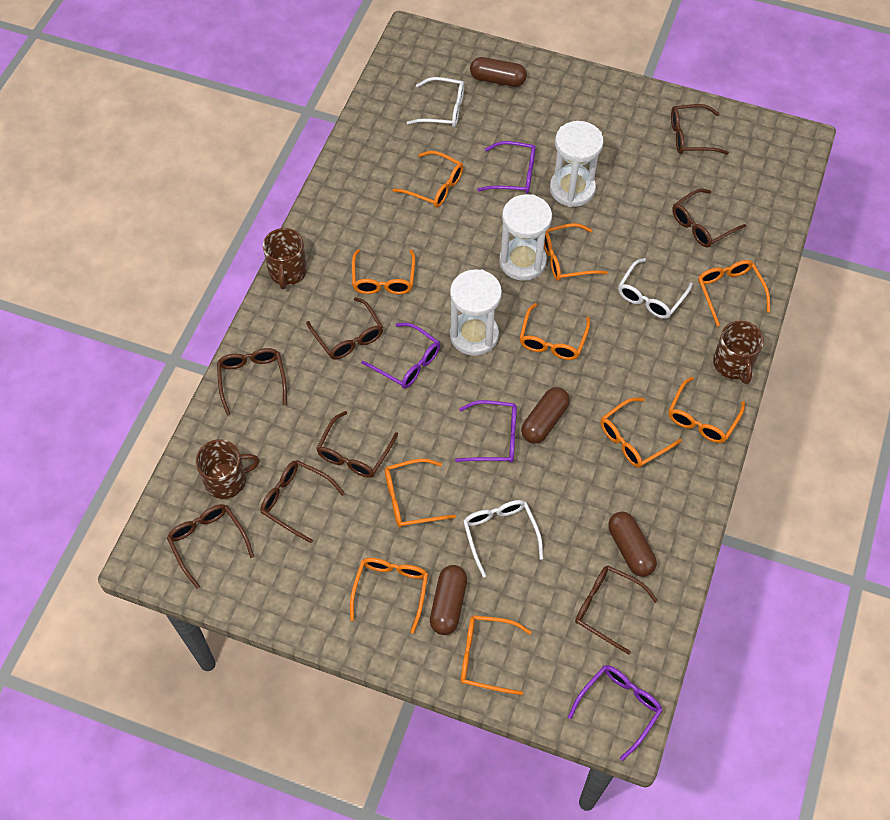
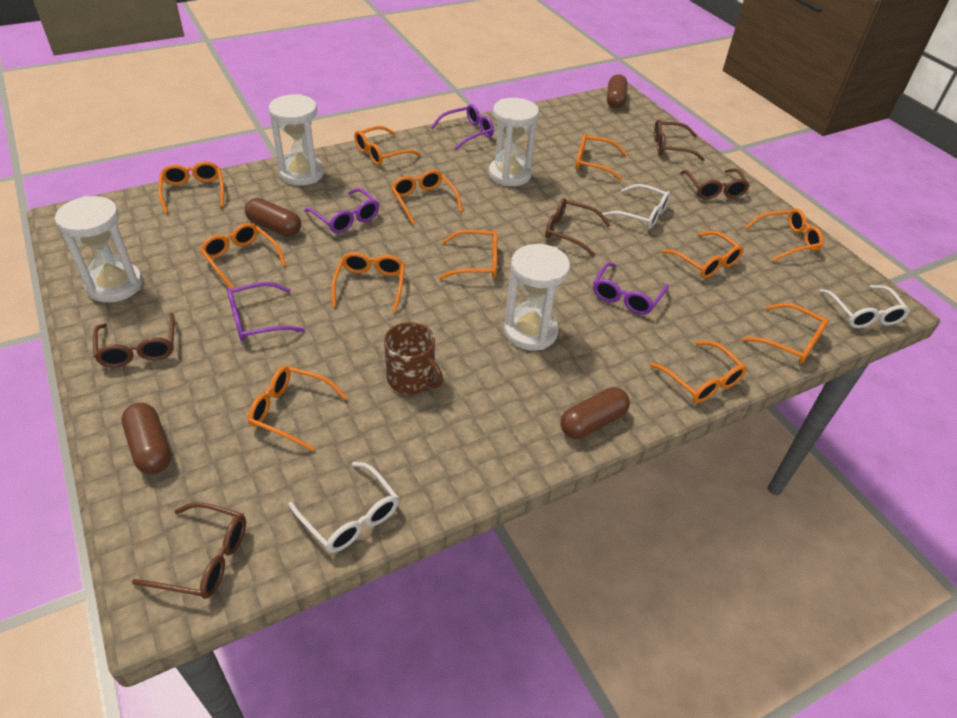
brown glasses: 8 -> 5
brown mug: 3 -> 1
orange glasses: 10 -> 12
white hourglass: 3 -> 4

